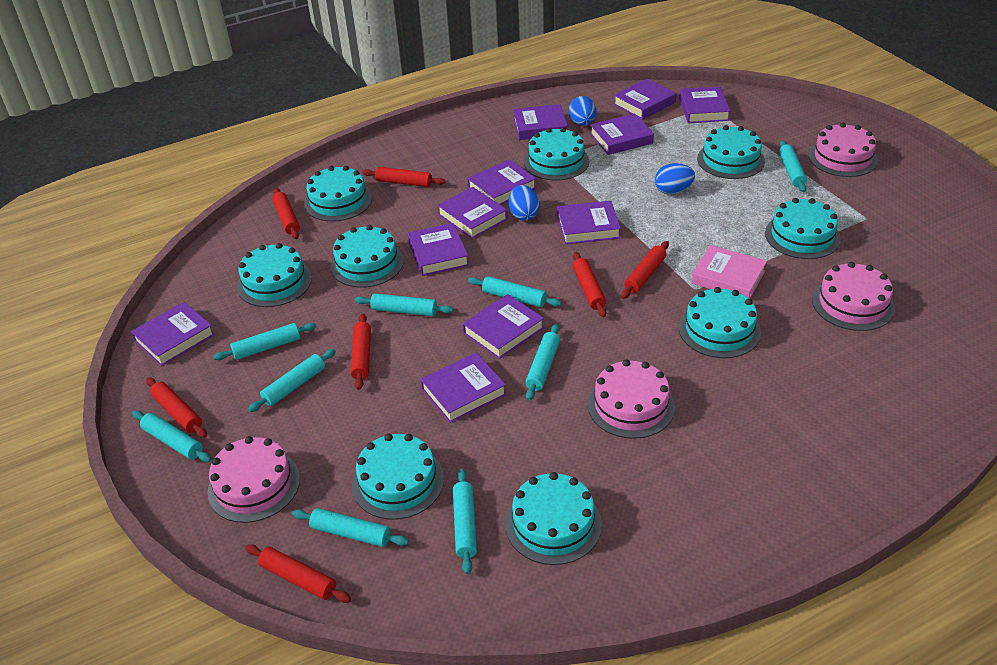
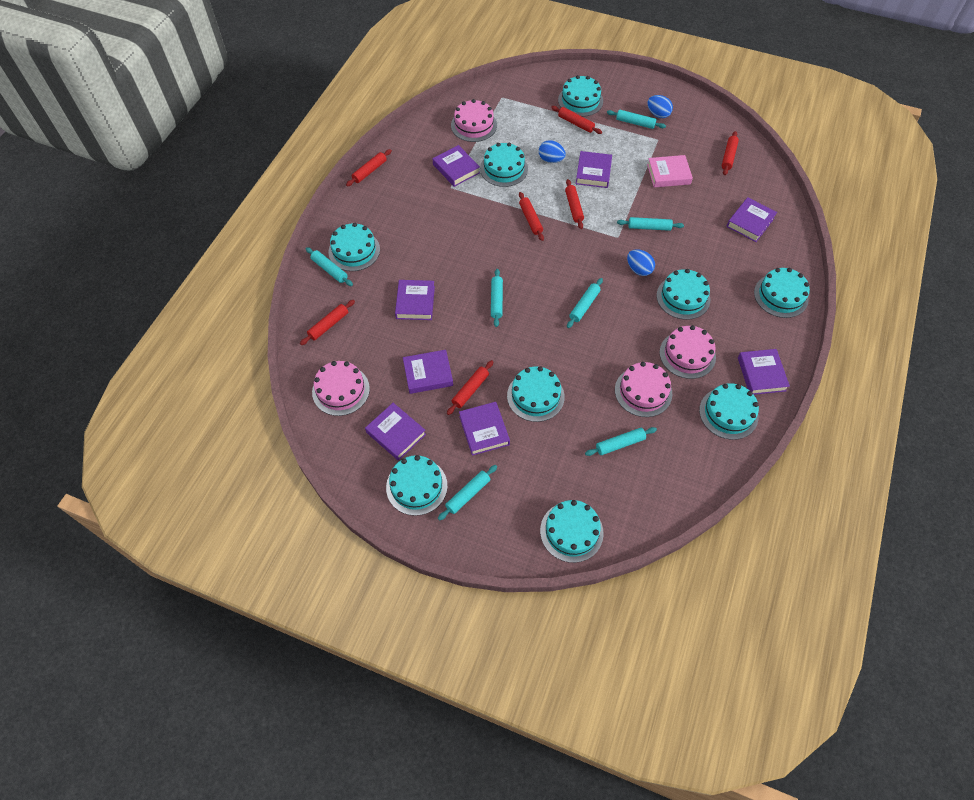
purple book: 11 -> 8
turquoise rolling pin: 9 -> 7

